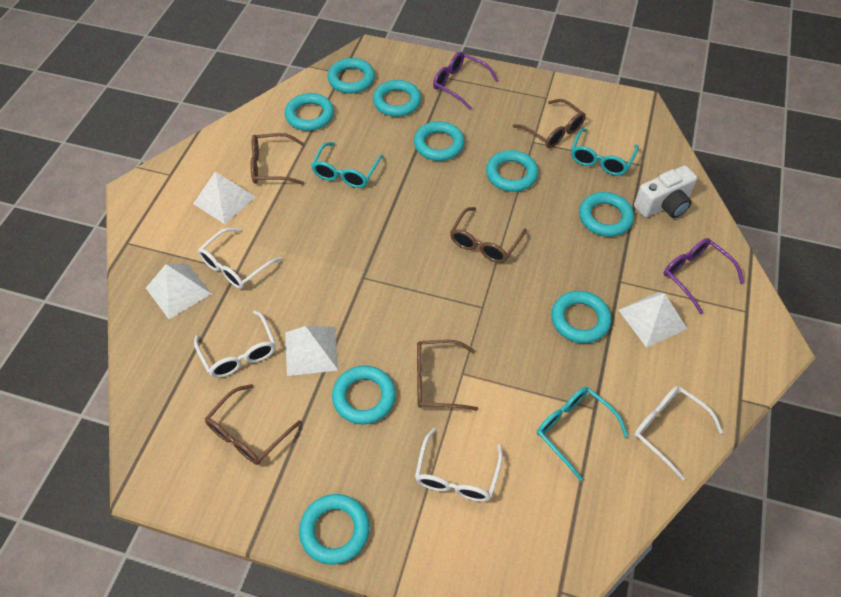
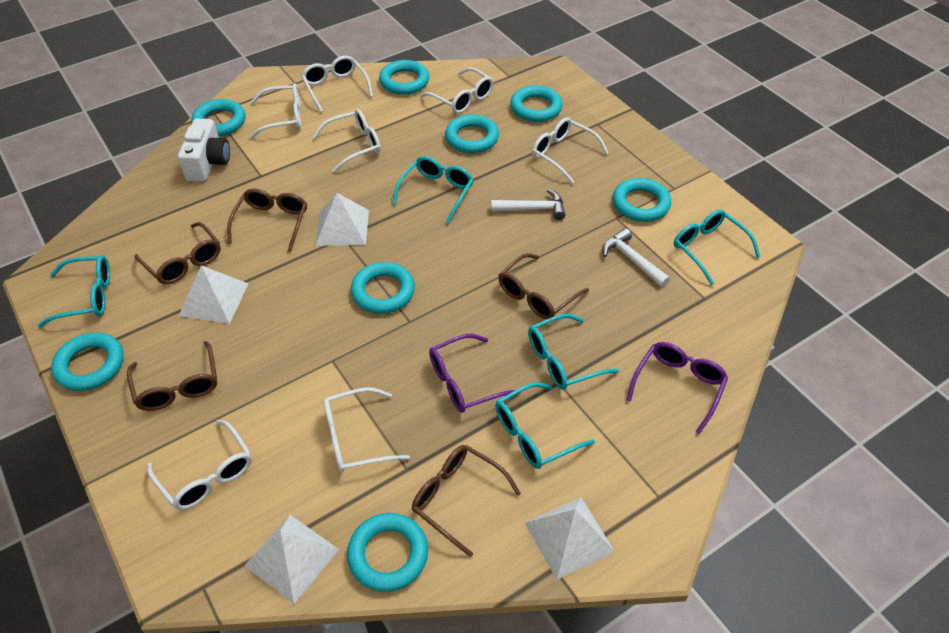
turquoise glasses: 3 -> 5
turquoise ring: 9 -> 8
white glasses: 4 -> 7
white hammer: 0 -> 2

